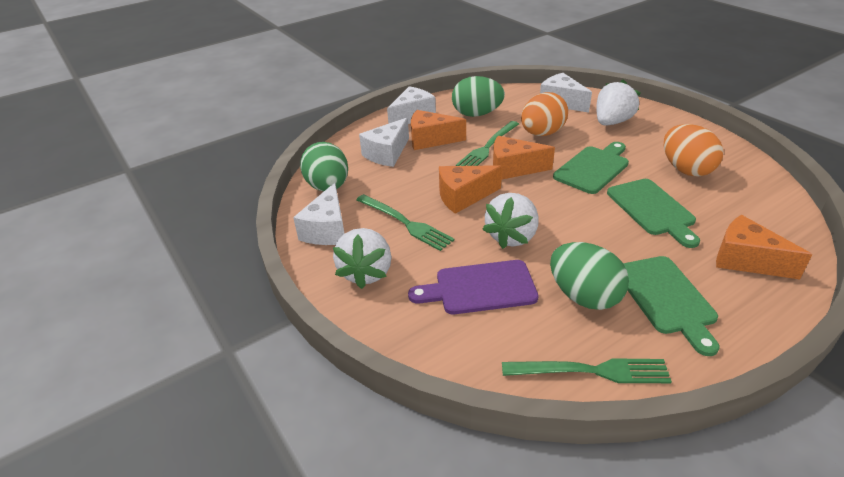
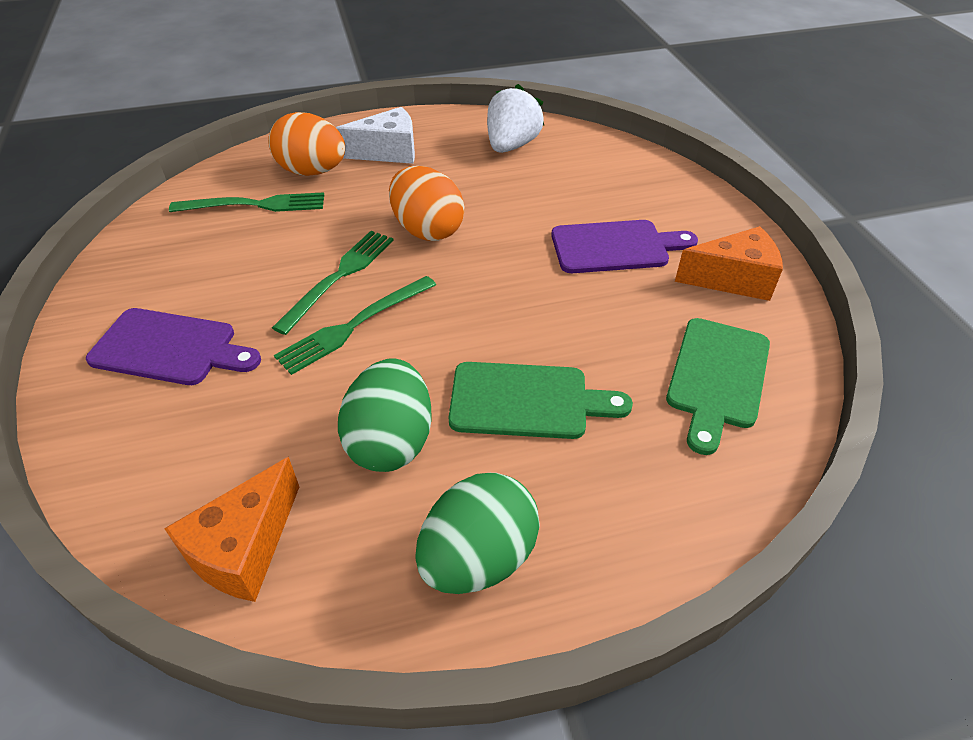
green cutting board: 3 -> 2
green egg: 3 -> 2
orange cheese: 4 -> 2
purple cutting board: 1 -> 2
white cheese: 4 -> 1
white strawberry: 3 -> 1

